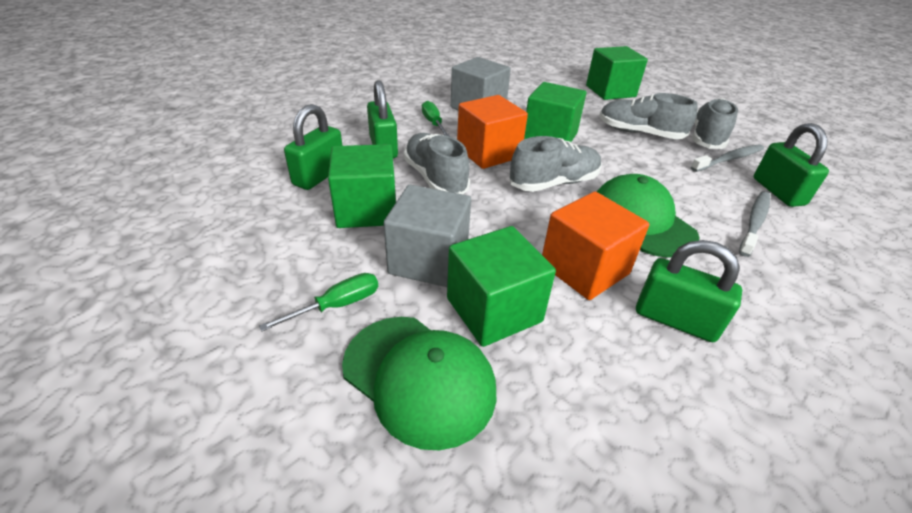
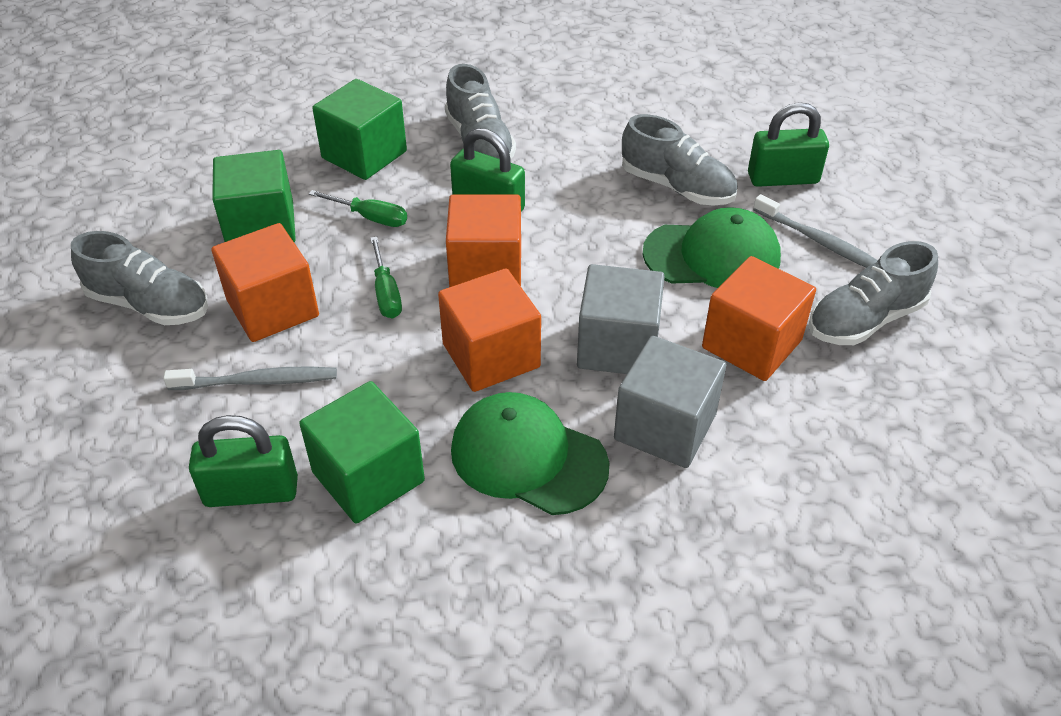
green cube: 4 -> 3
green padlock: 4 -> 3
orange cube: 2 -> 4

